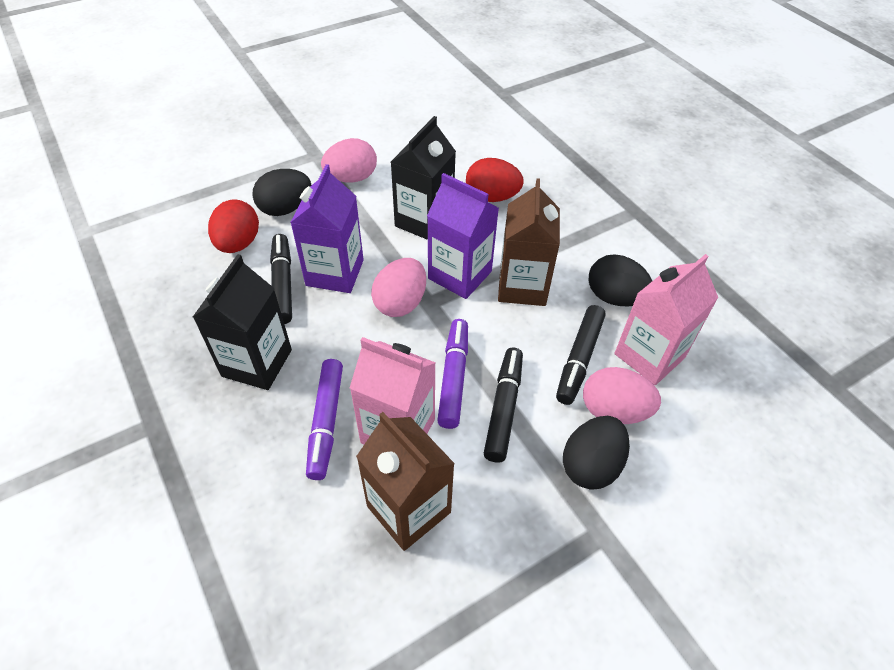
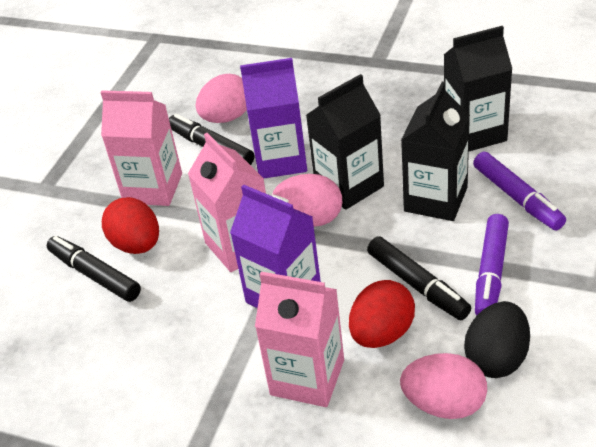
black carton: 2 -> 3
black egg: 3 -> 1
brown carton: 2 -> 0
pink carton: 2 -> 3

